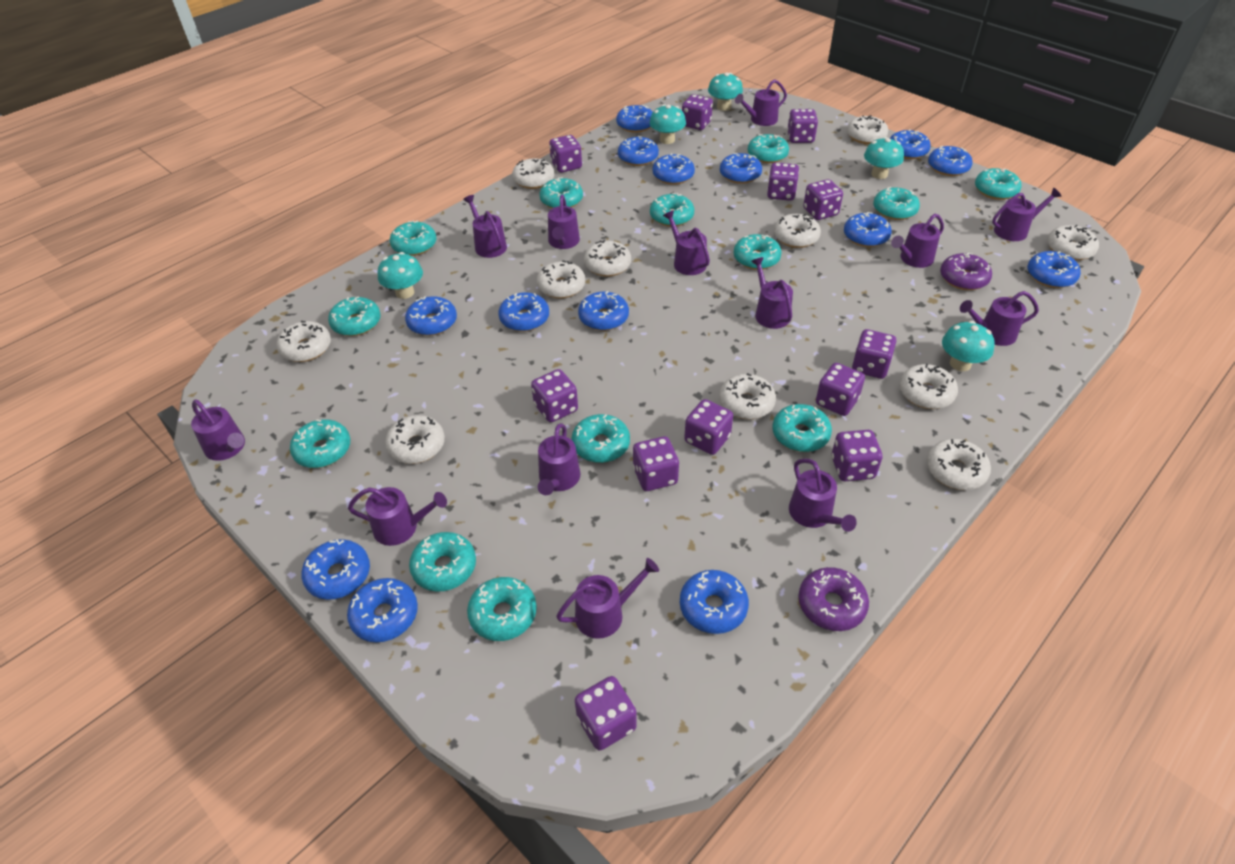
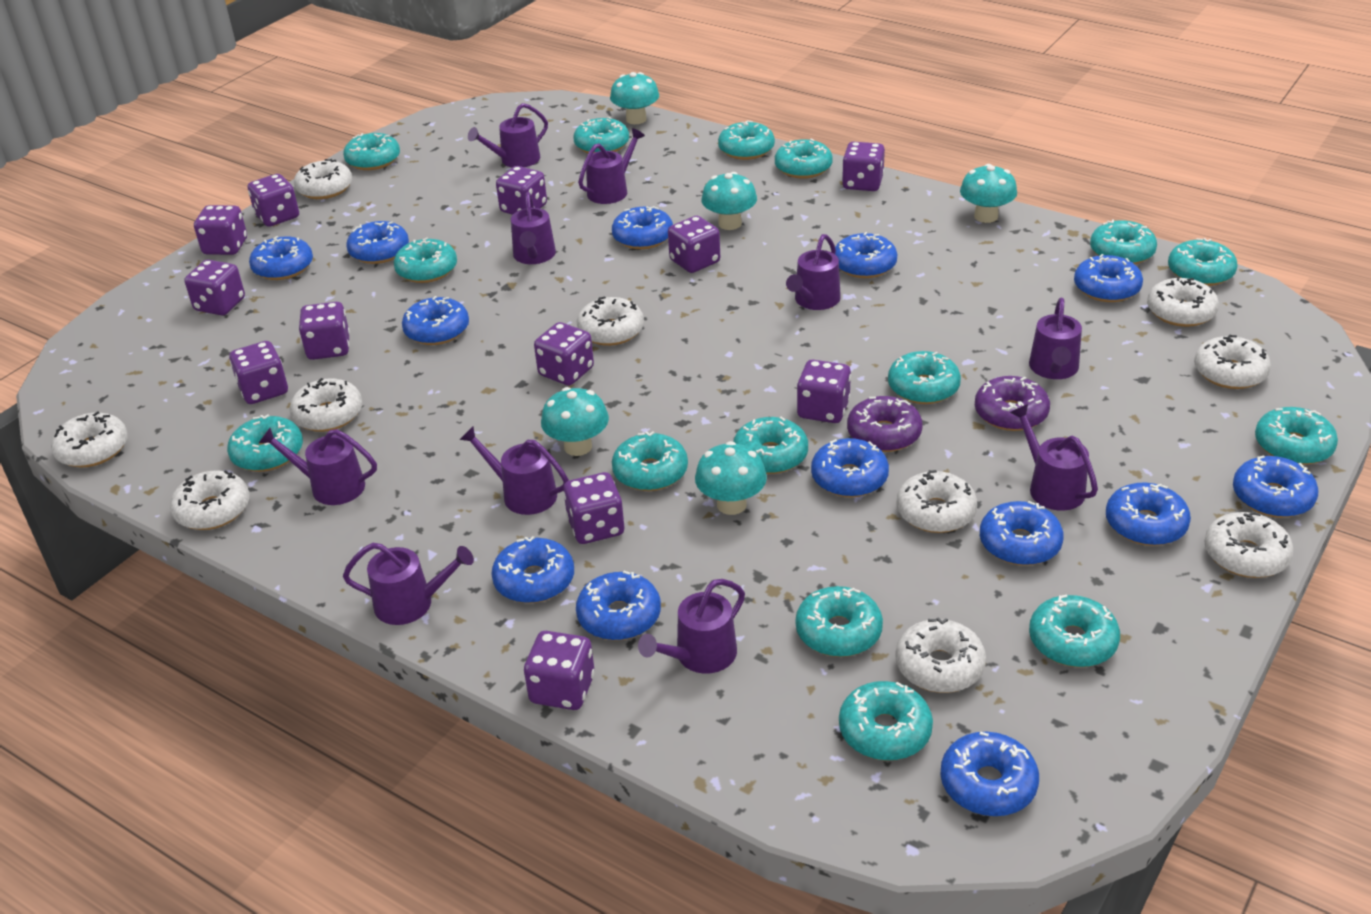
blue donut: 14 -> 13
purple watering can: 13 -> 10
turquoise donut: 13 -> 15
white donut: 11 -> 10

